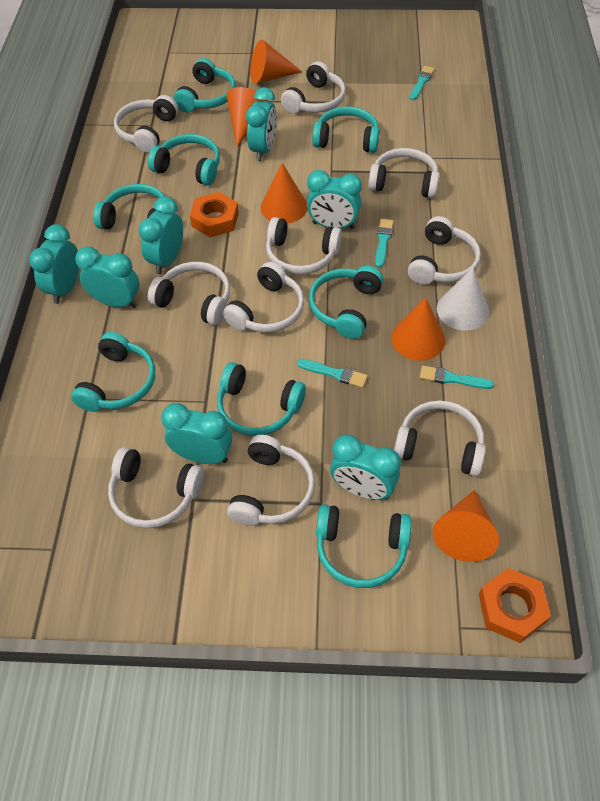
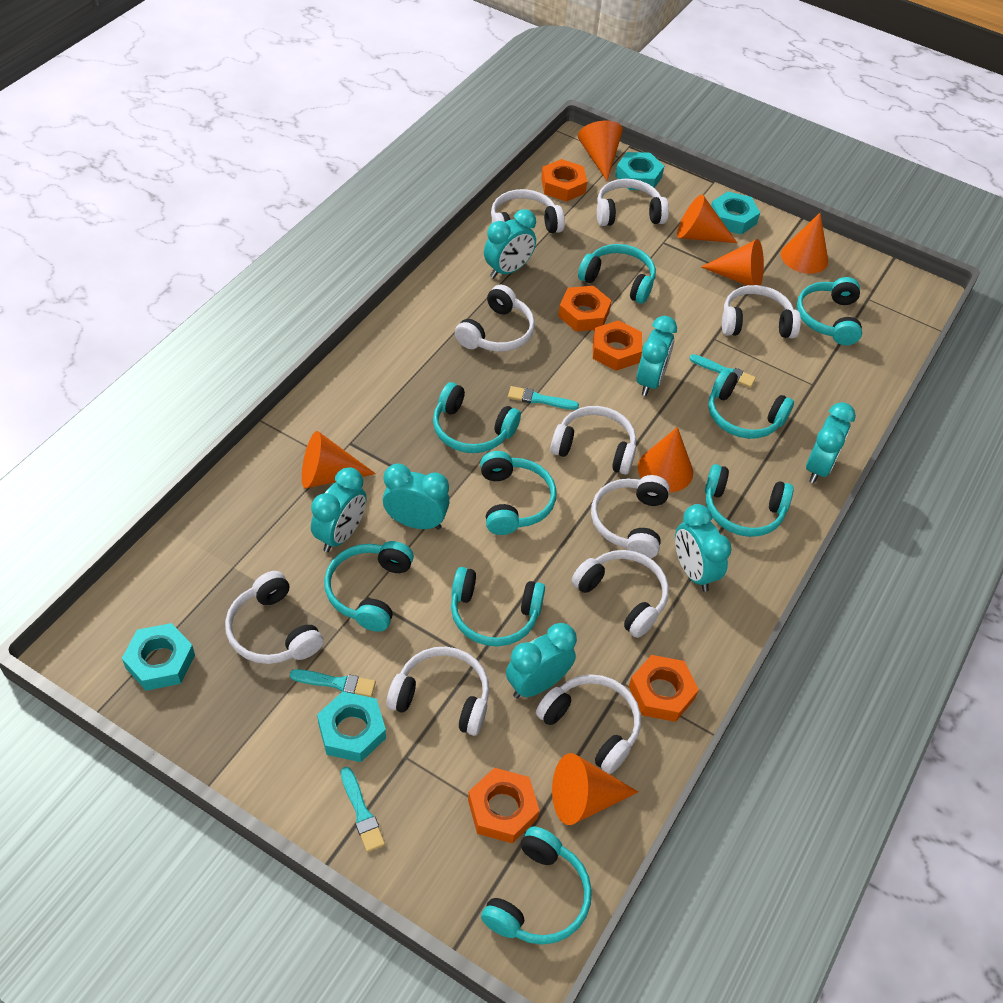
orange cone: 5 -> 7
orange nut: 2 -> 5
turquoise headphones: 8 -> 9
turquoise nut: 0 -> 4
white cone: 1 -> 0

